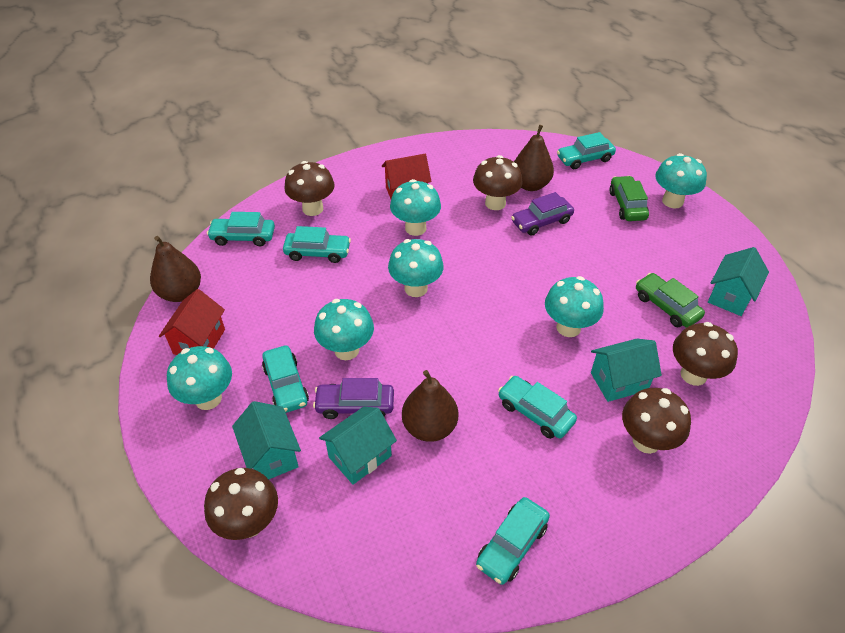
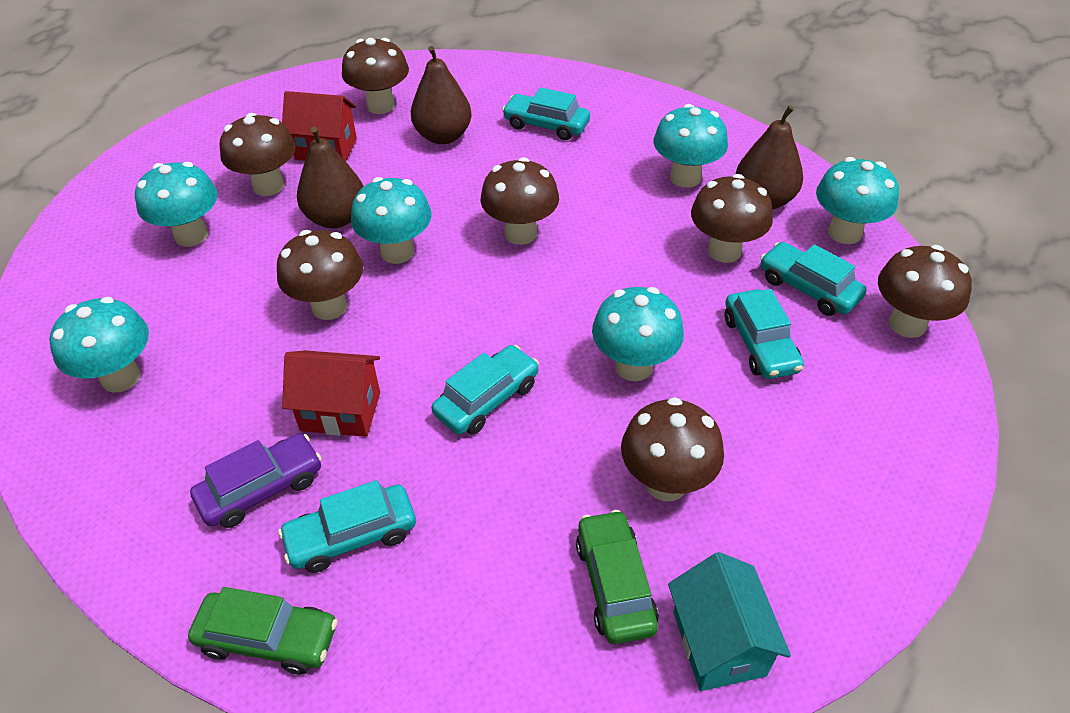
brown mushroom: 5 -> 7
purple car: 2 -> 1
turquoise car: 6 -> 5
turquoise house: 4 -> 1

